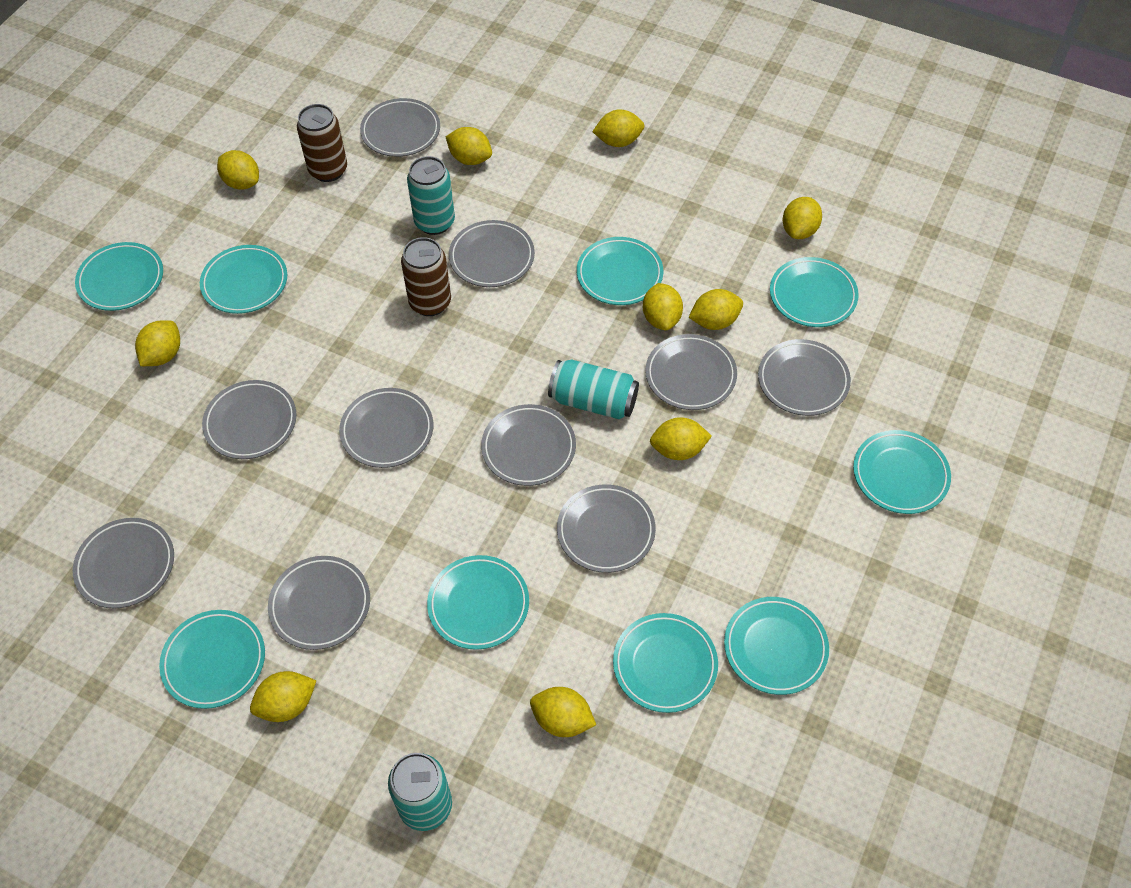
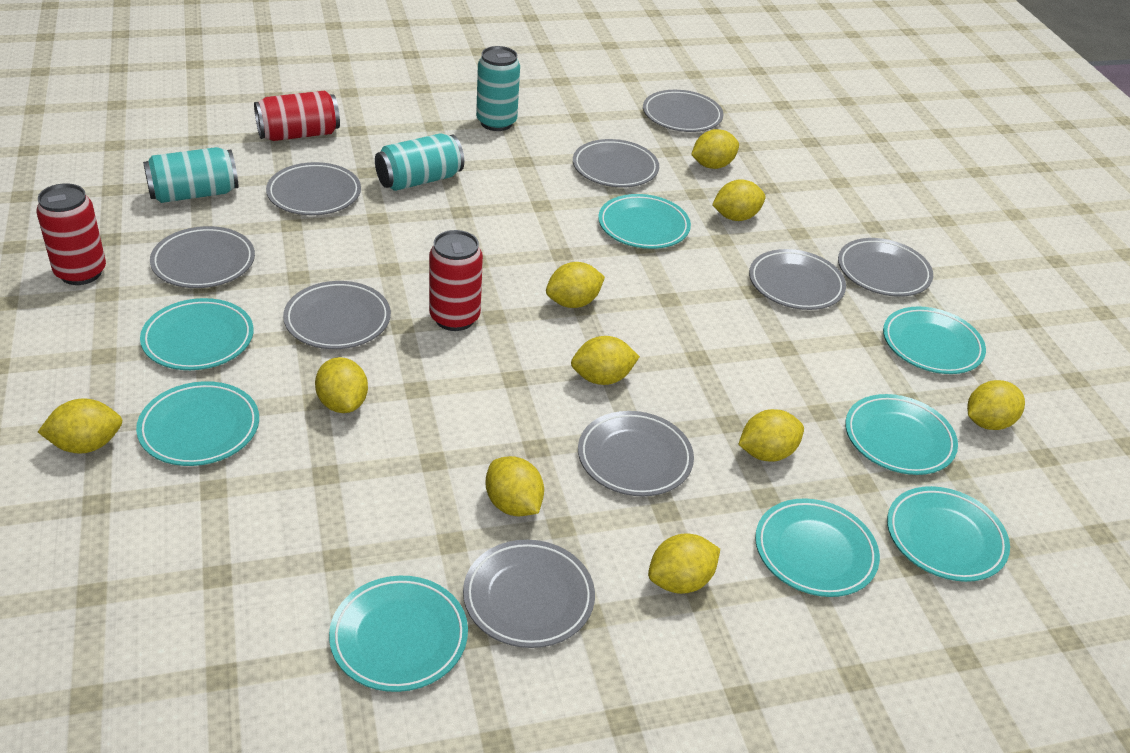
brown can: 2 -> 0
grey plate: 10 -> 9
red can: 0 -> 3
turquoise plate: 9 -> 8

